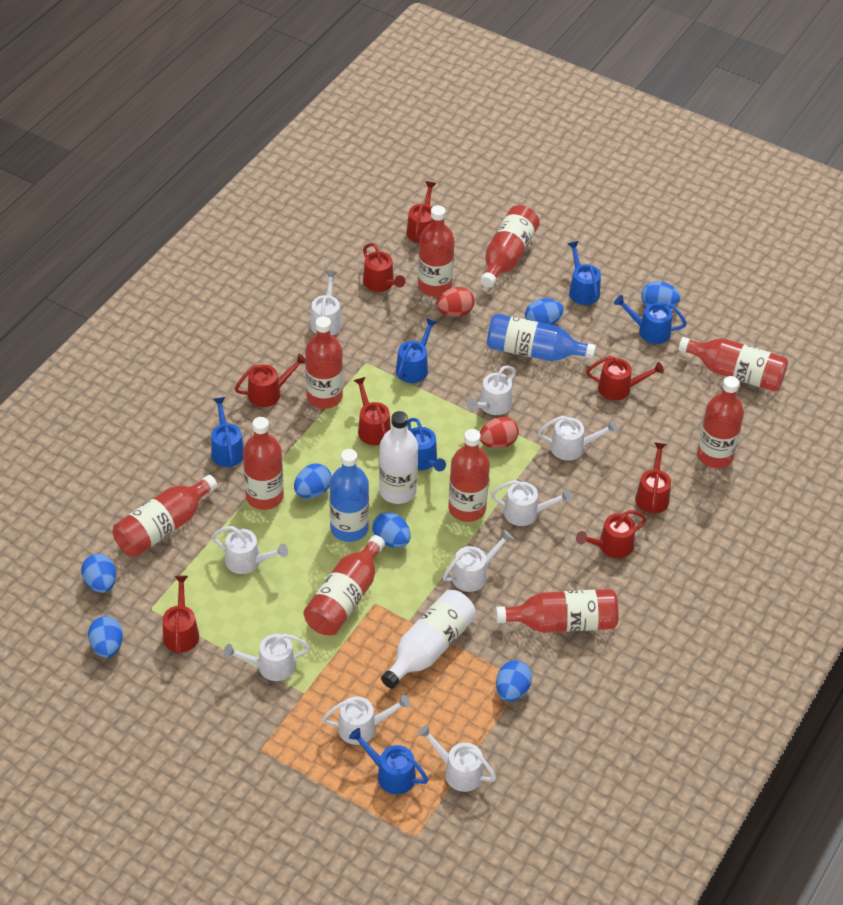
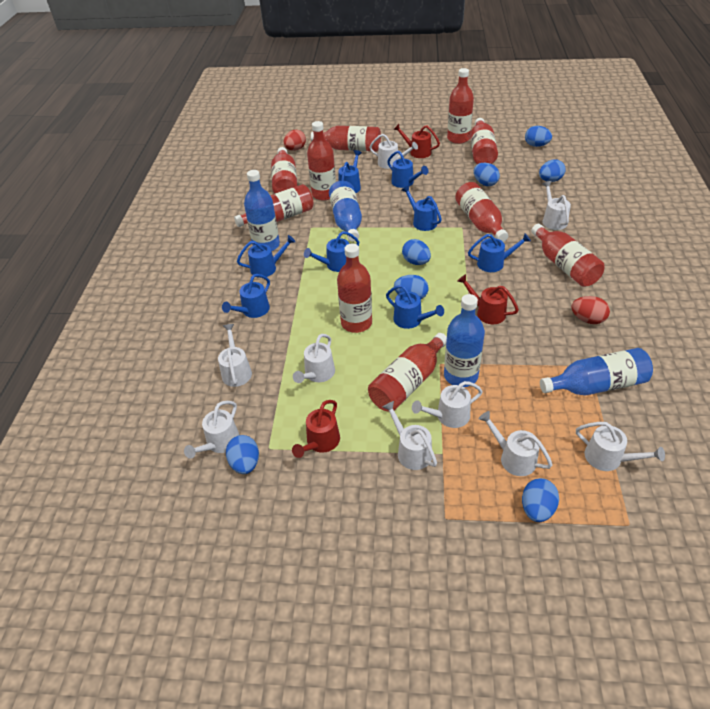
blue bottle: 2 -> 4
blue watering can: 6 -> 8
red watering can: 8 -> 3
white bottle: 2 -> 0

